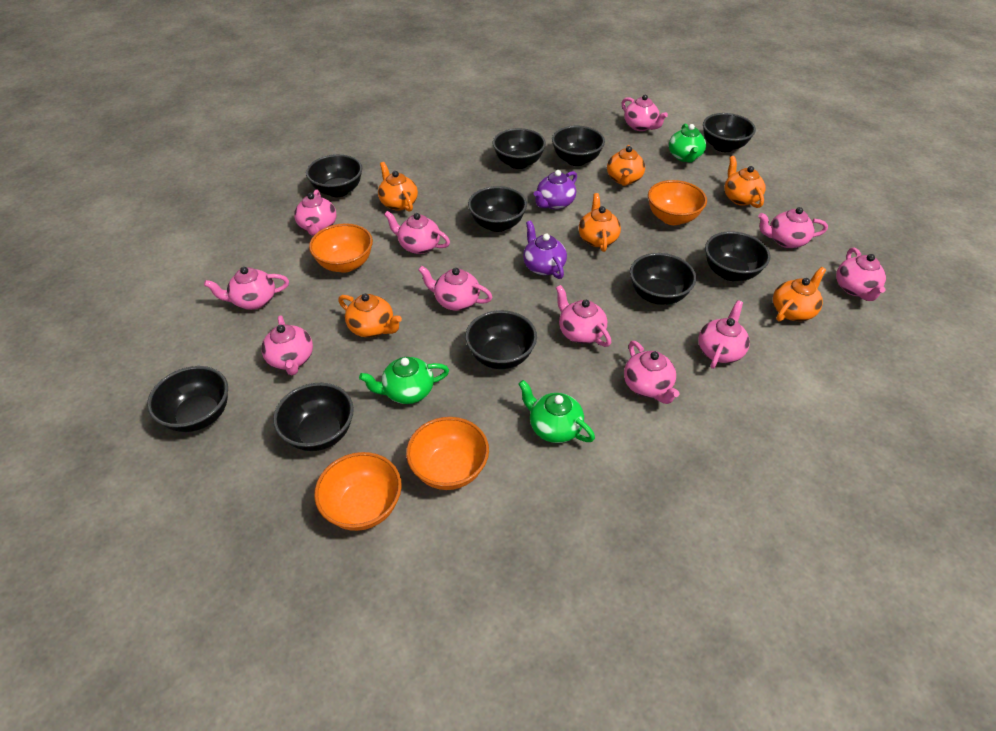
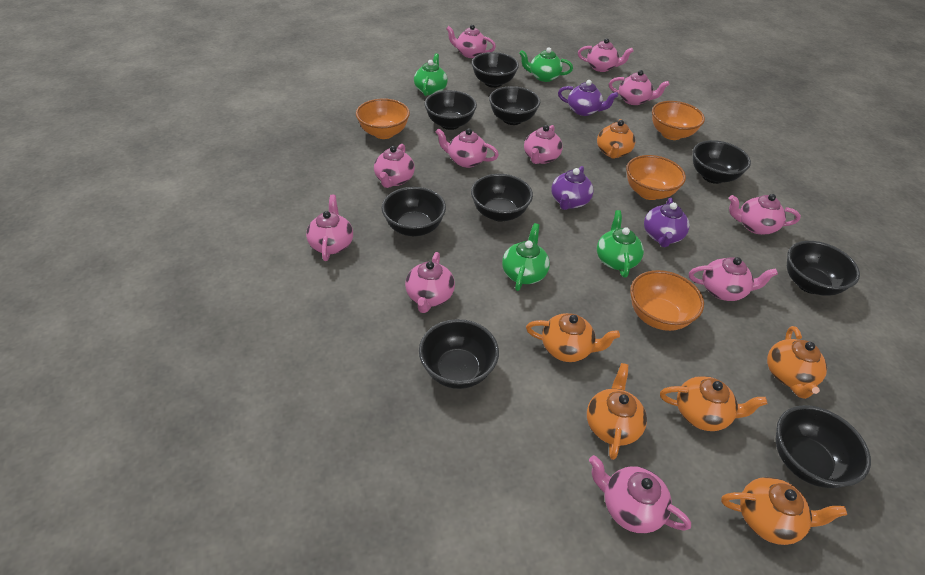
black bowl: 10 -> 9
green teapot: 3 -> 4
purple teapot: 2 -> 3

